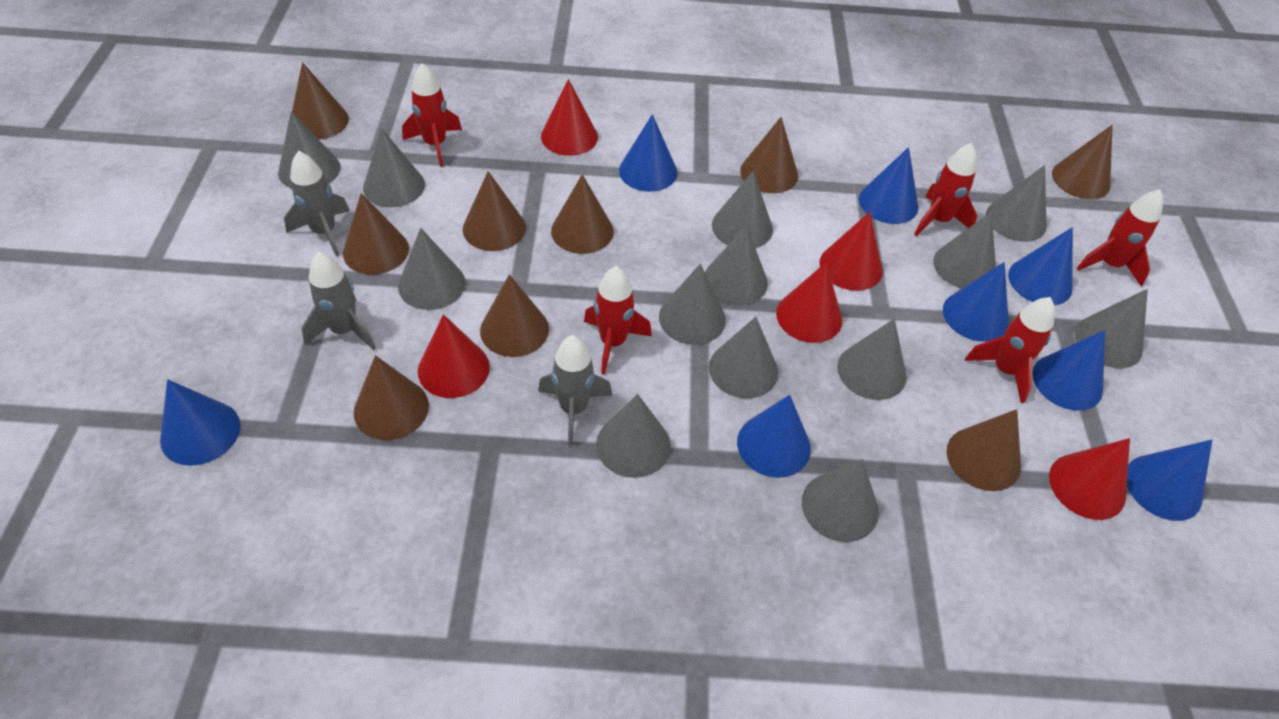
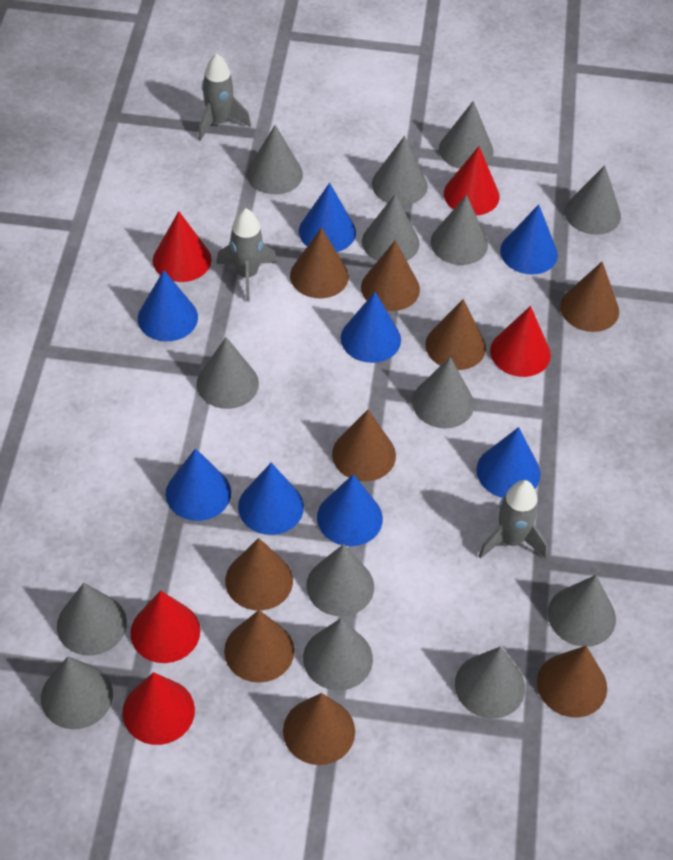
grey cone: 13 -> 14
red rocket: 5 -> 0

